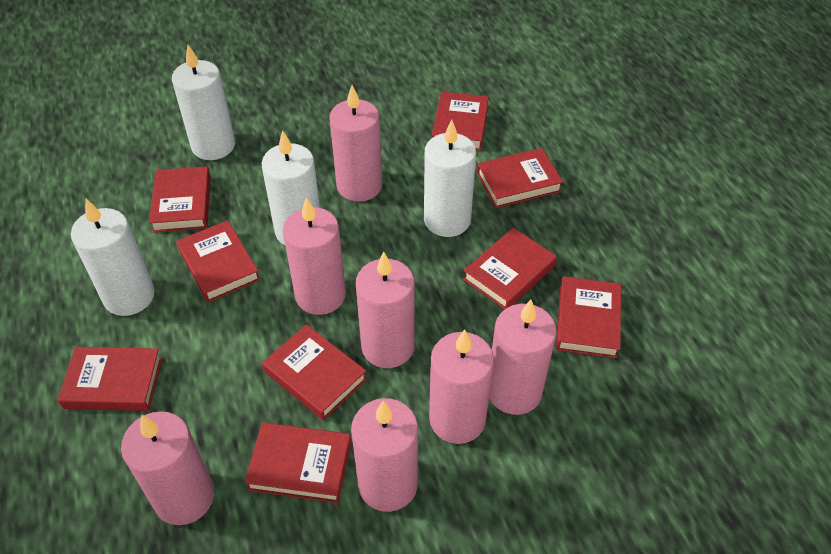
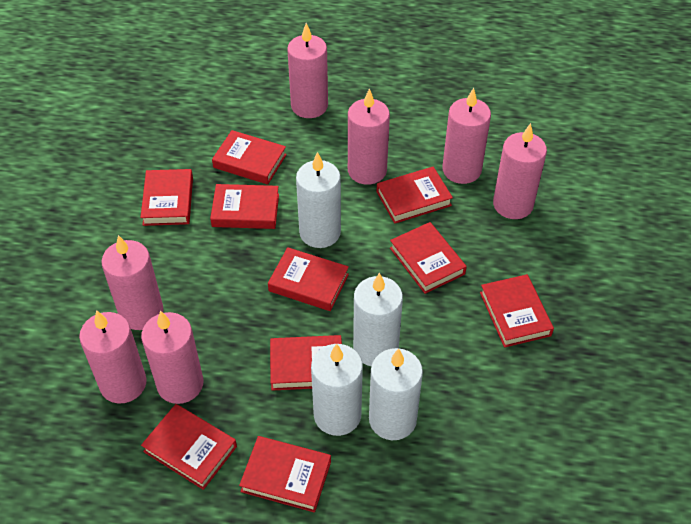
red book: 9 -> 10

